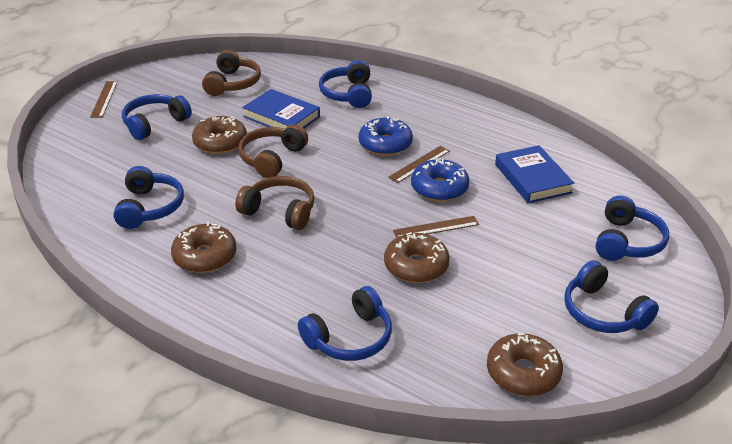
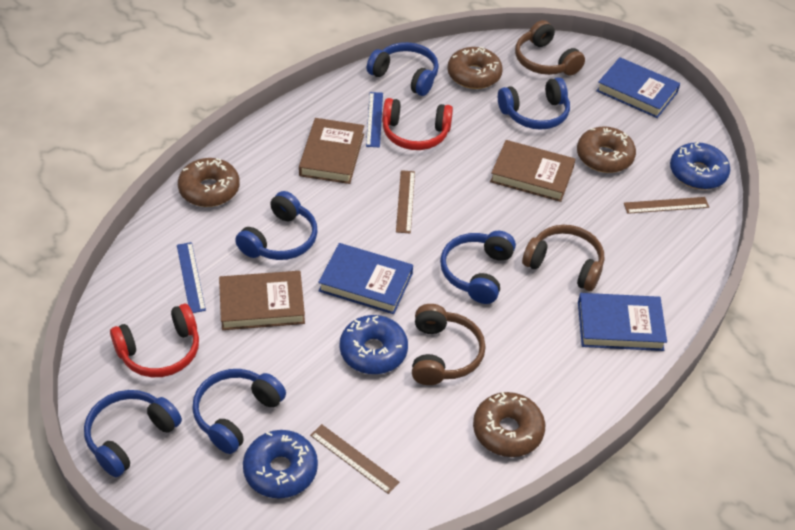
blue book: 2 -> 3
blue donut: 2 -> 3
blue ruler: 0 -> 2
brown book: 0 -> 3
red headphones: 0 -> 2

